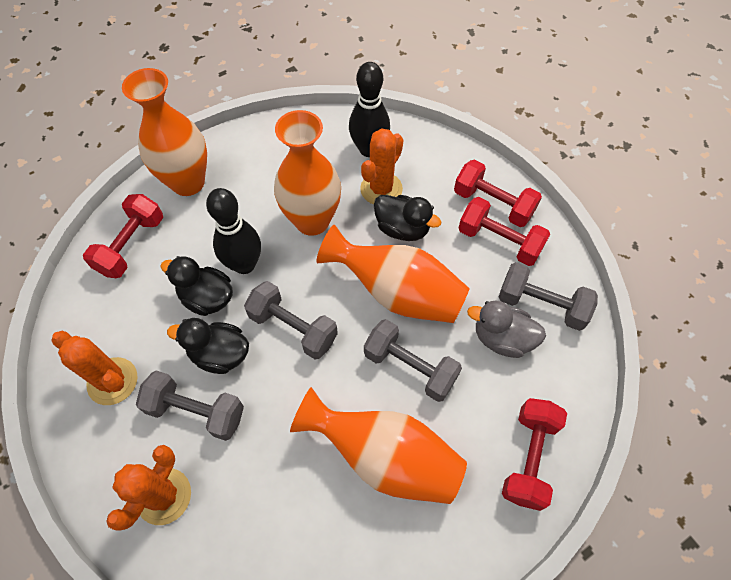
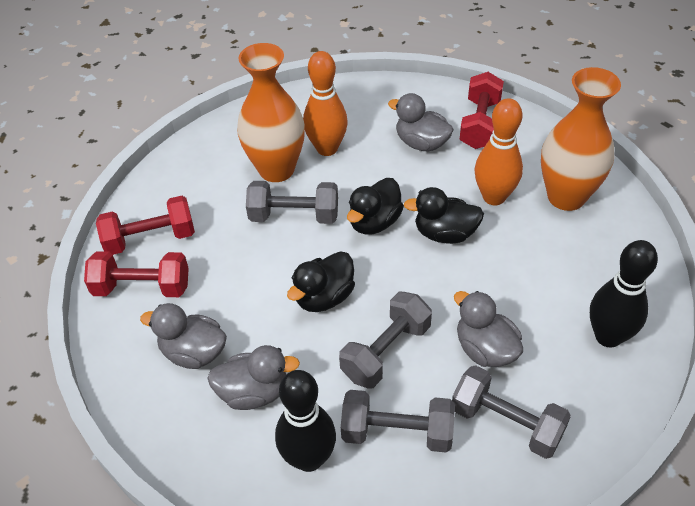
grey duck: 1 -> 4
orange bowling pin: 0 -> 2
orange cactus: 3 -> 0
orange vase: 4 -> 2
red dumbbell: 4 -> 3

